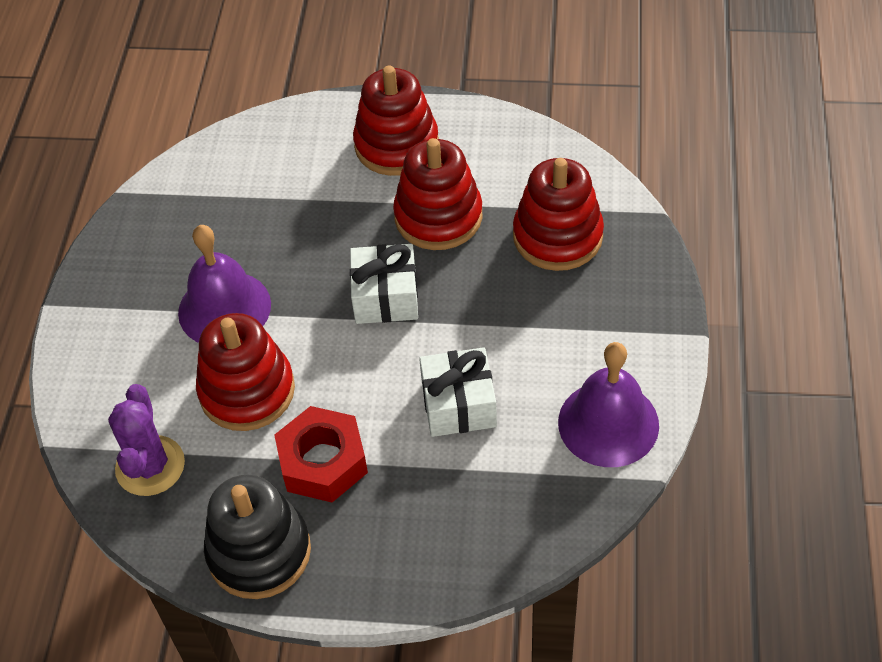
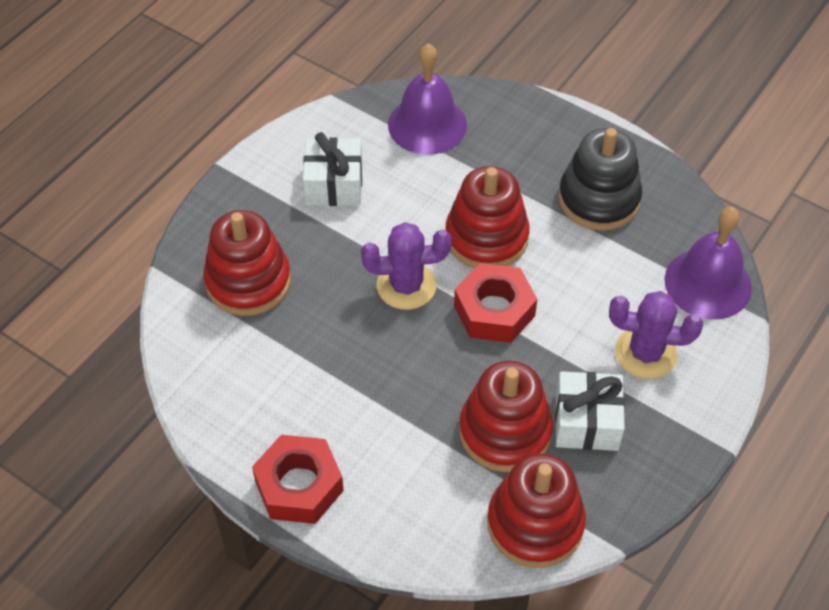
purple cactus: 1 -> 2
red nut: 1 -> 2

